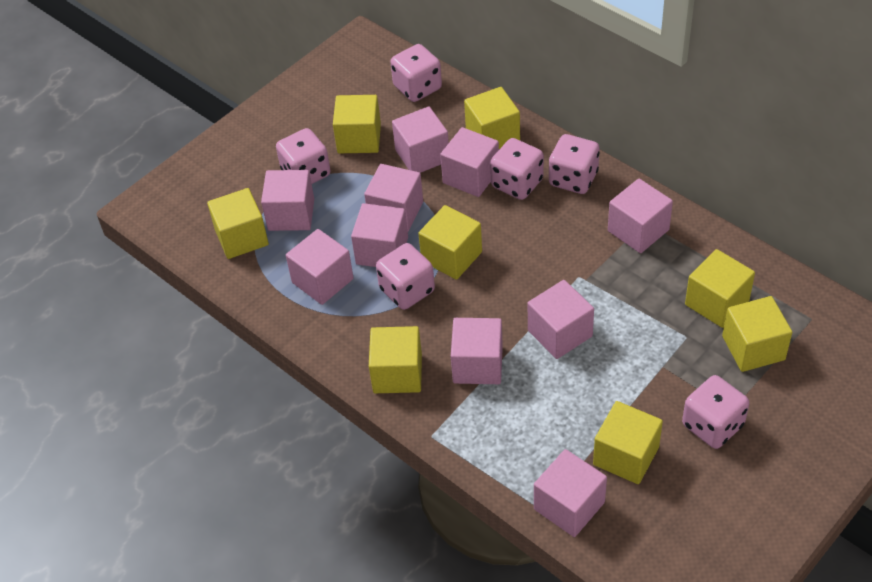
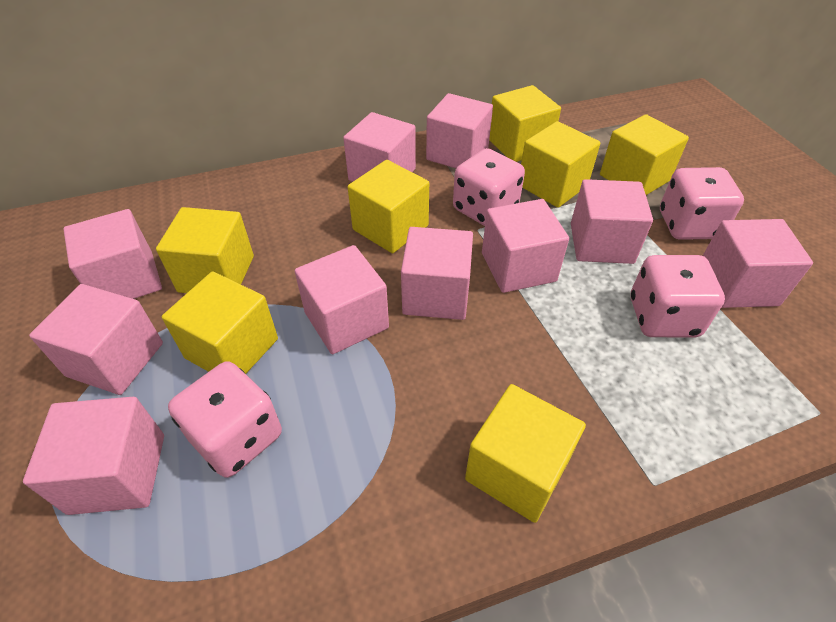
pink dice: 6 -> 4
yellow cube: 8 -> 7

